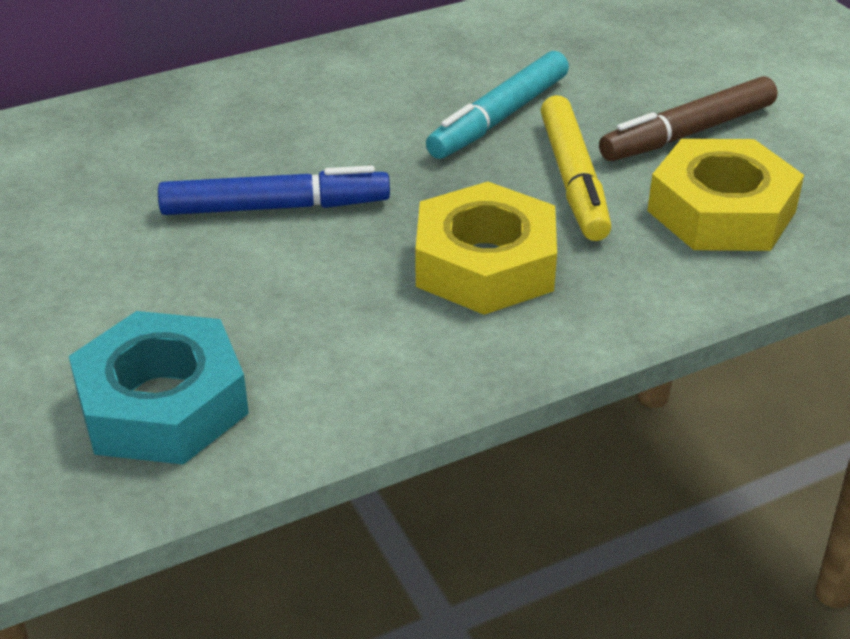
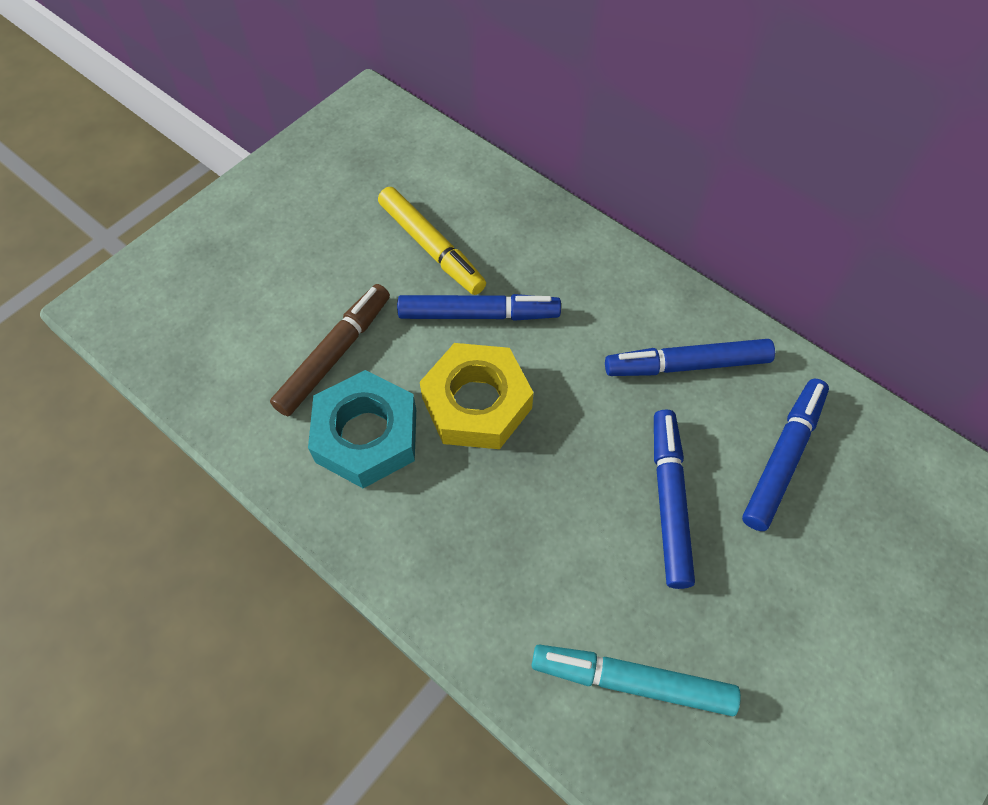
blue marker: 1 -> 4
yellow nut: 2 -> 1

